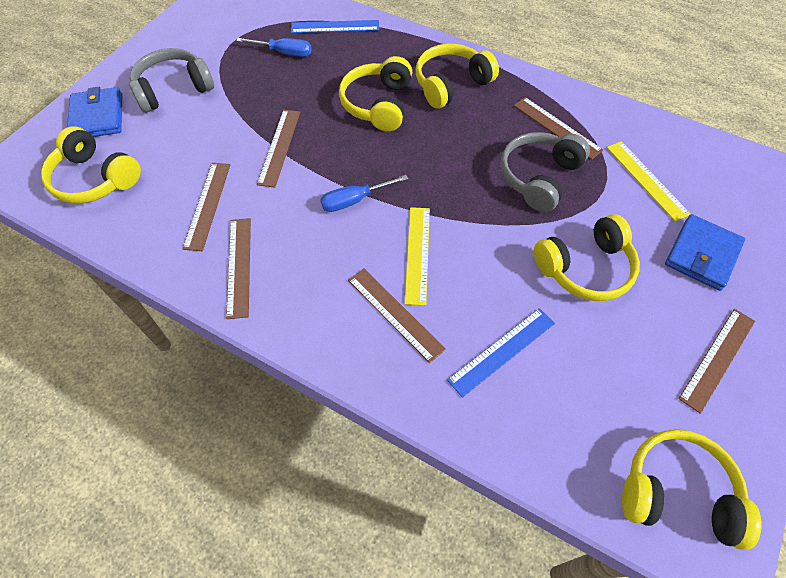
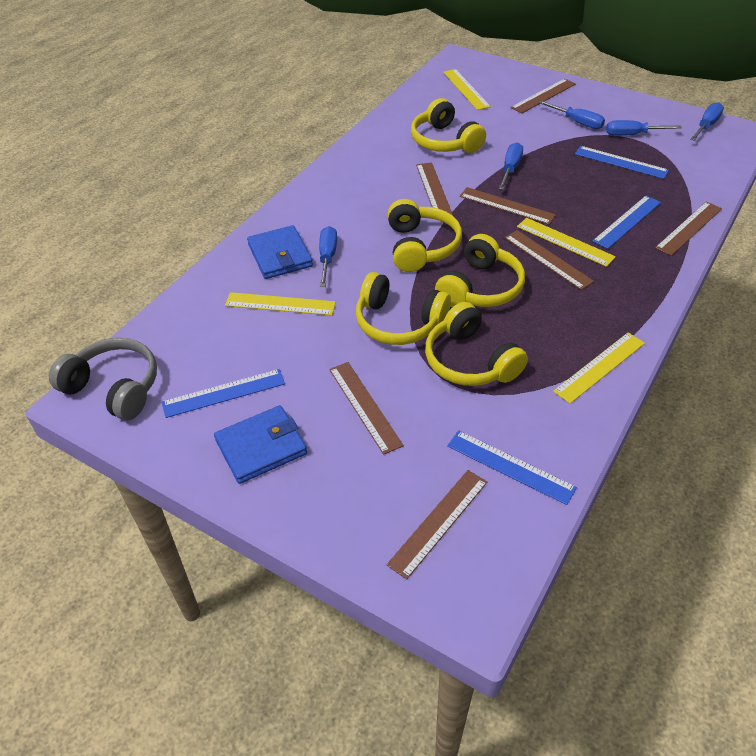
blue ruler: 2 -> 4
blue screwdriver: 2 -> 5
brown ruler: 6 -> 7
grey headphones: 2 -> 1
yellow ruler: 2 -> 4

